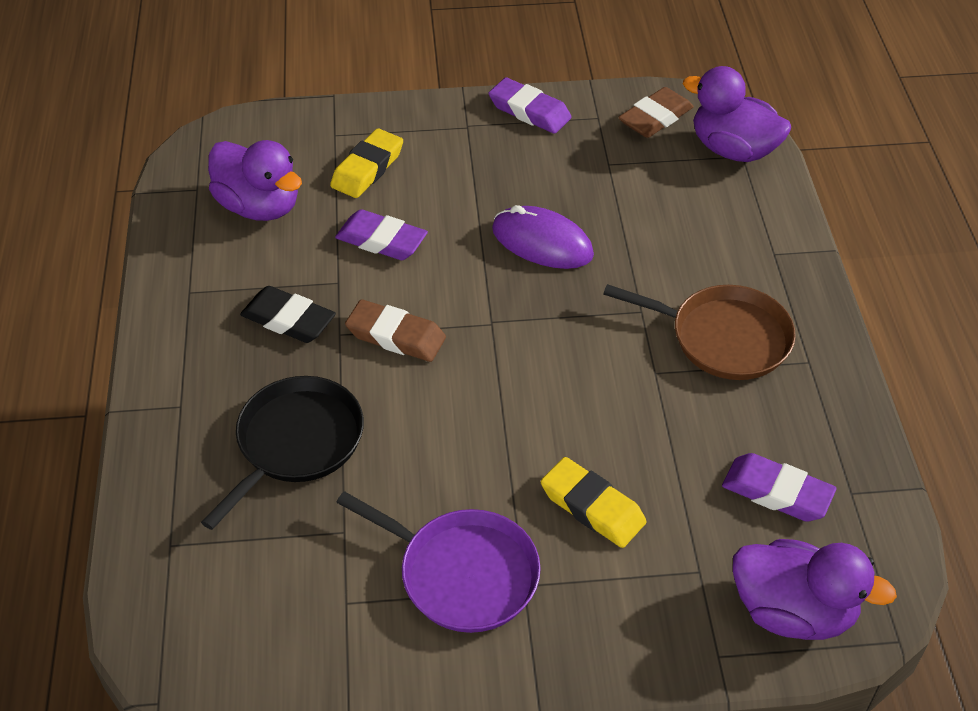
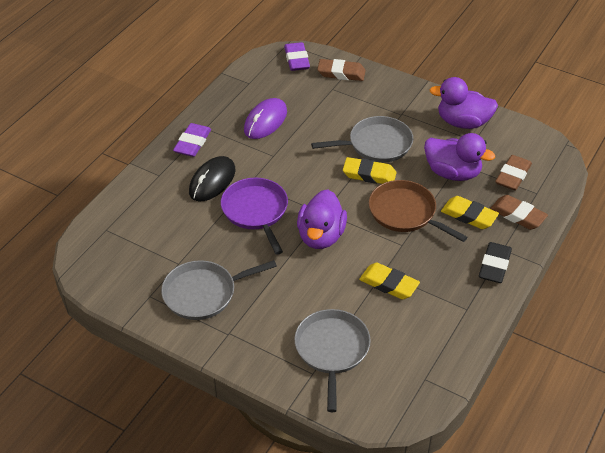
black mouse: 0 -> 1
black pan: 1 -> 0
brown eraser: 2 -> 3
grey pan: 0 -> 3
purple eraser: 3 -> 2
yellow eraser: 2 -> 3

